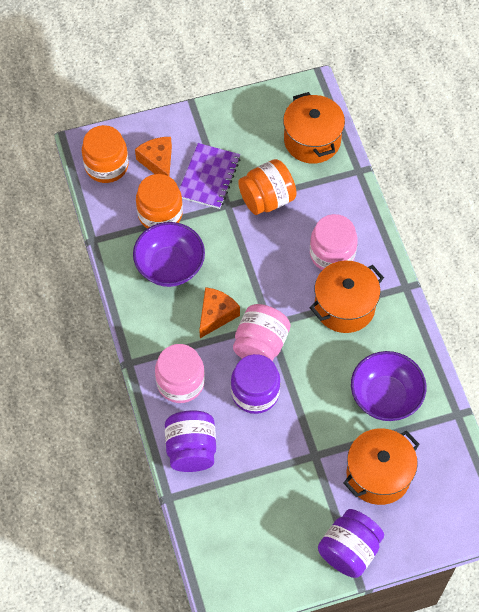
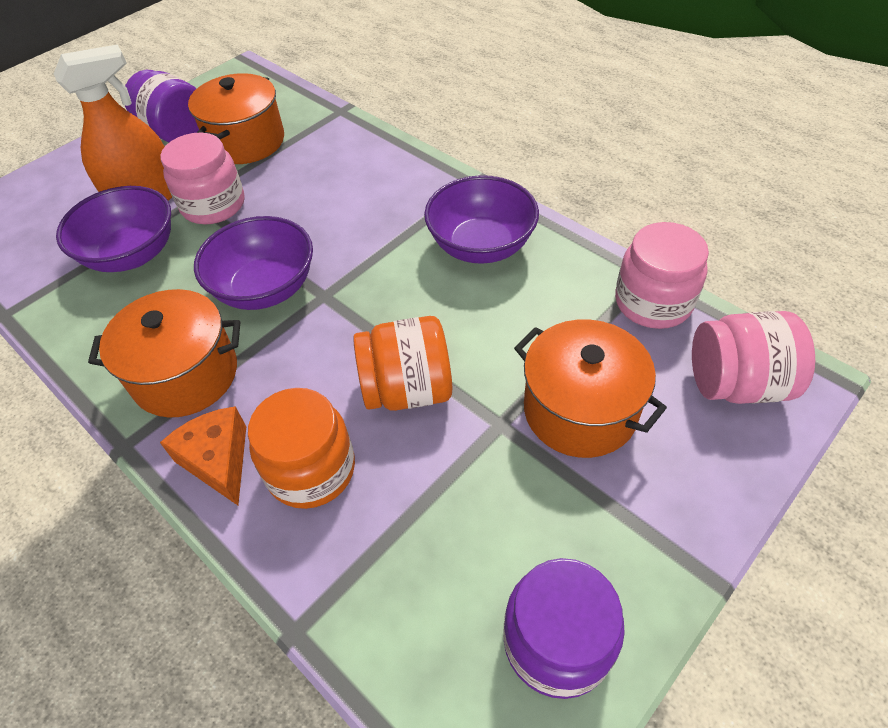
orange cheese: 2 -> 1
orange jar: 3 -> 2
orange spray bottle: 0 -> 1
purple bowl: 2 -> 3
purple jar: 3 -> 2
purple notebook: 1 -> 0

